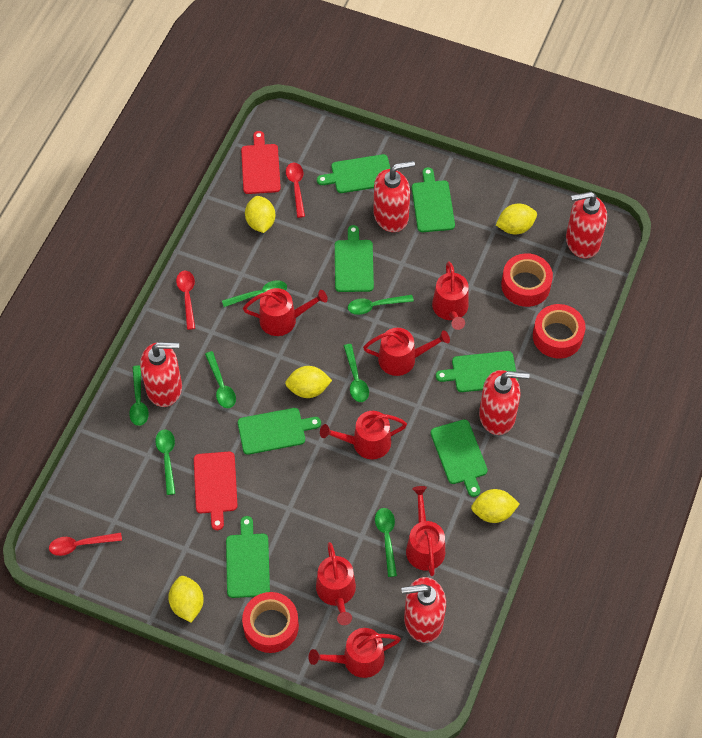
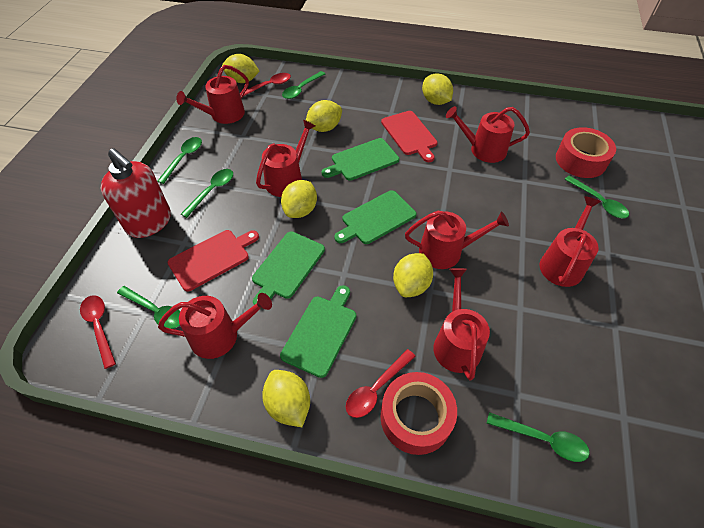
green cutting board: 7 -> 4
green spoon: 7 -> 6
red soap dispenser: 5 -> 1
red tape: 3 -> 2
yellow lemon: 5 -> 6

